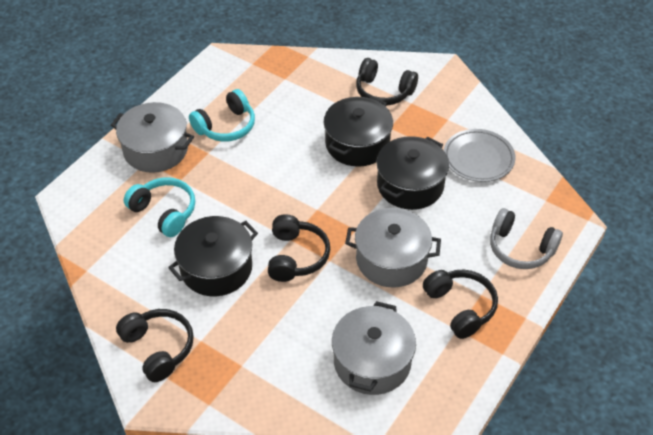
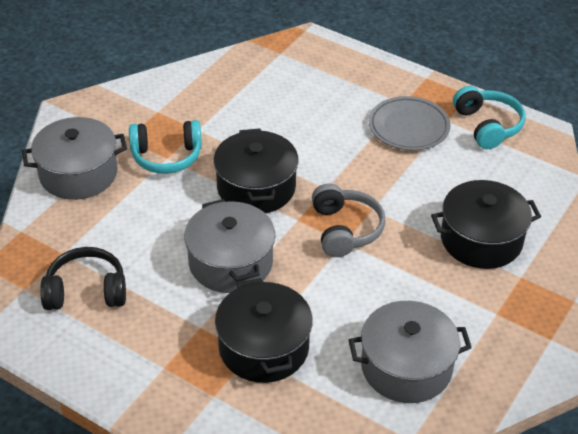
black headphones: 4 -> 1

